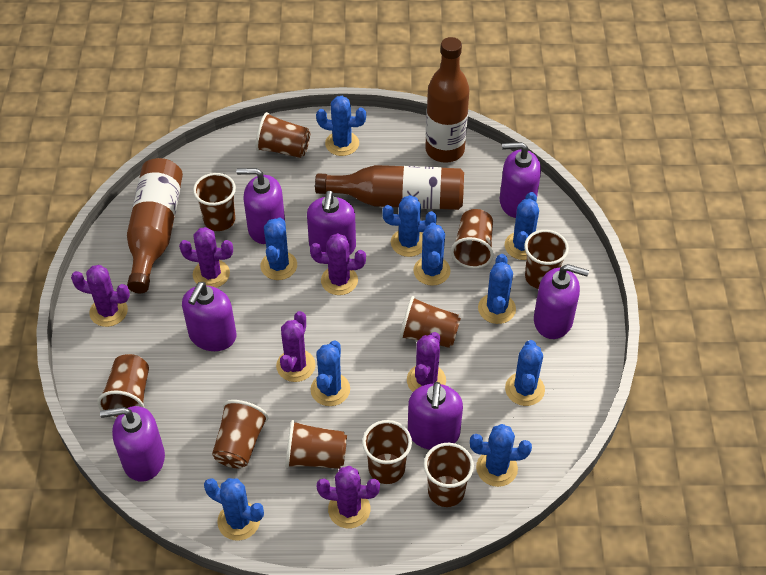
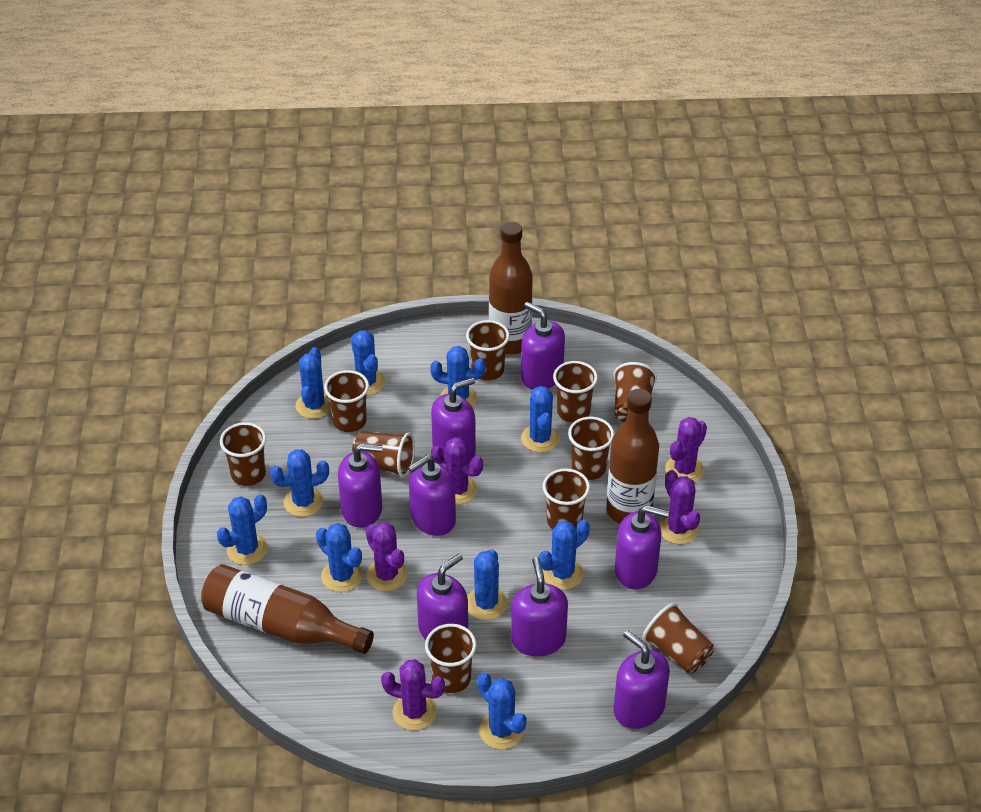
purple cactus: 6 -> 5
purple soap dispenser: 7 -> 8

